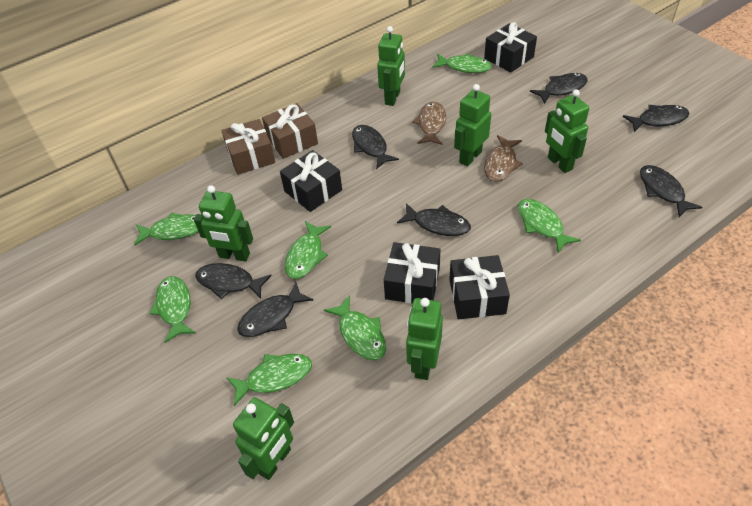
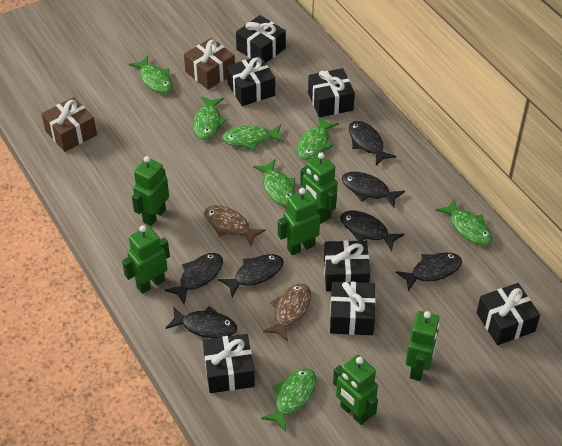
black gift: 4 -> 7

